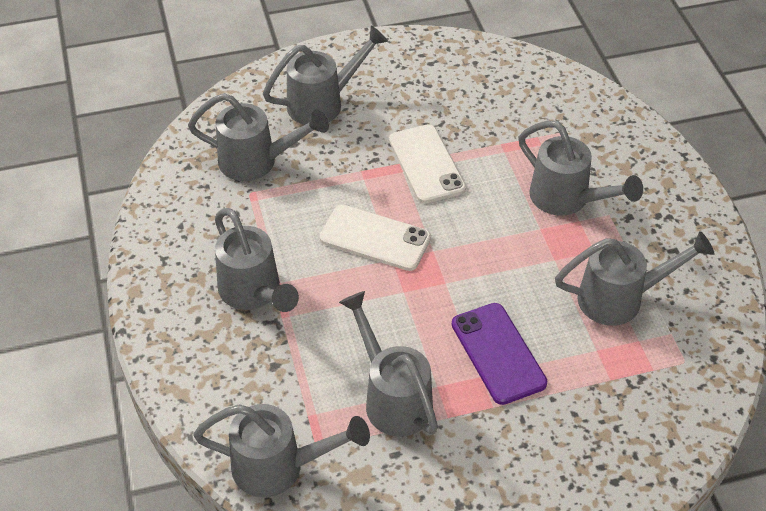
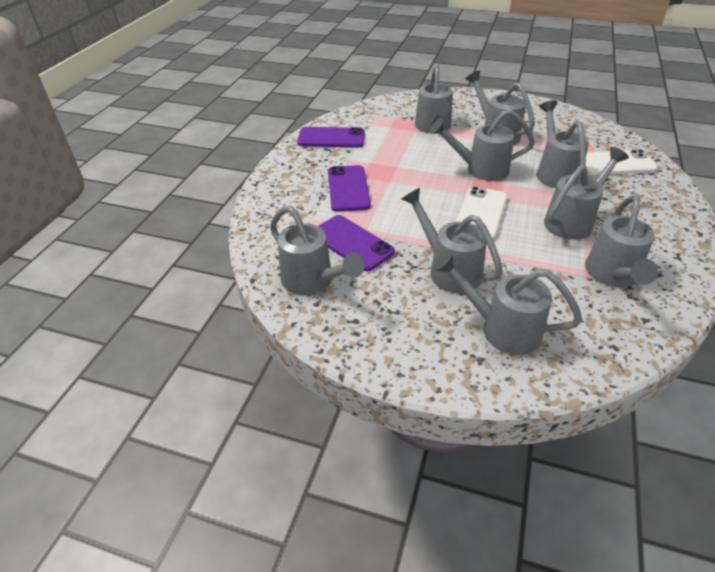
grey watering can: 7 -> 9
purple phone: 1 -> 3

